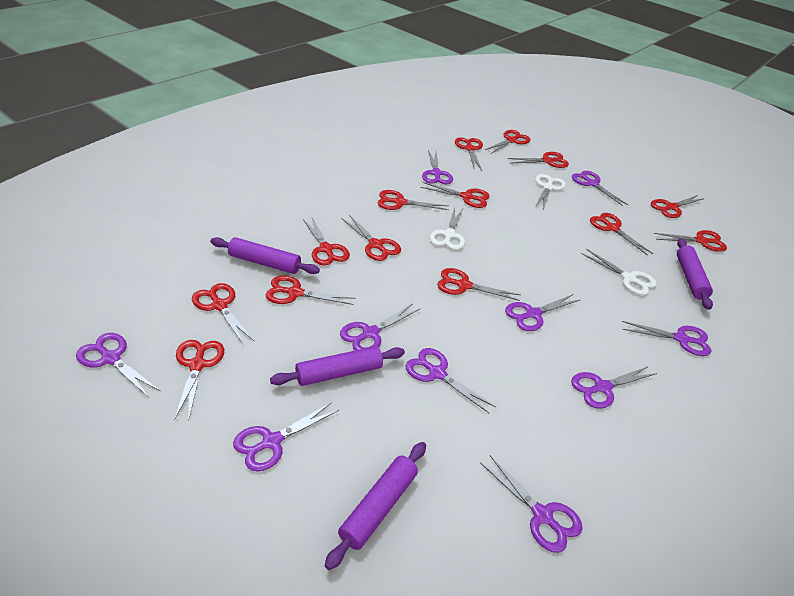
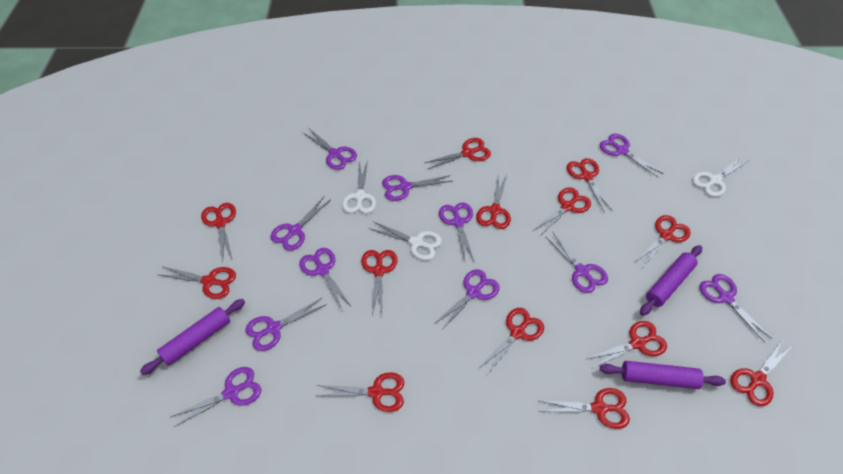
purple rolling pin: 4 -> 3
purple scissors: 10 -> 11
red scissors: 14 -> 13

